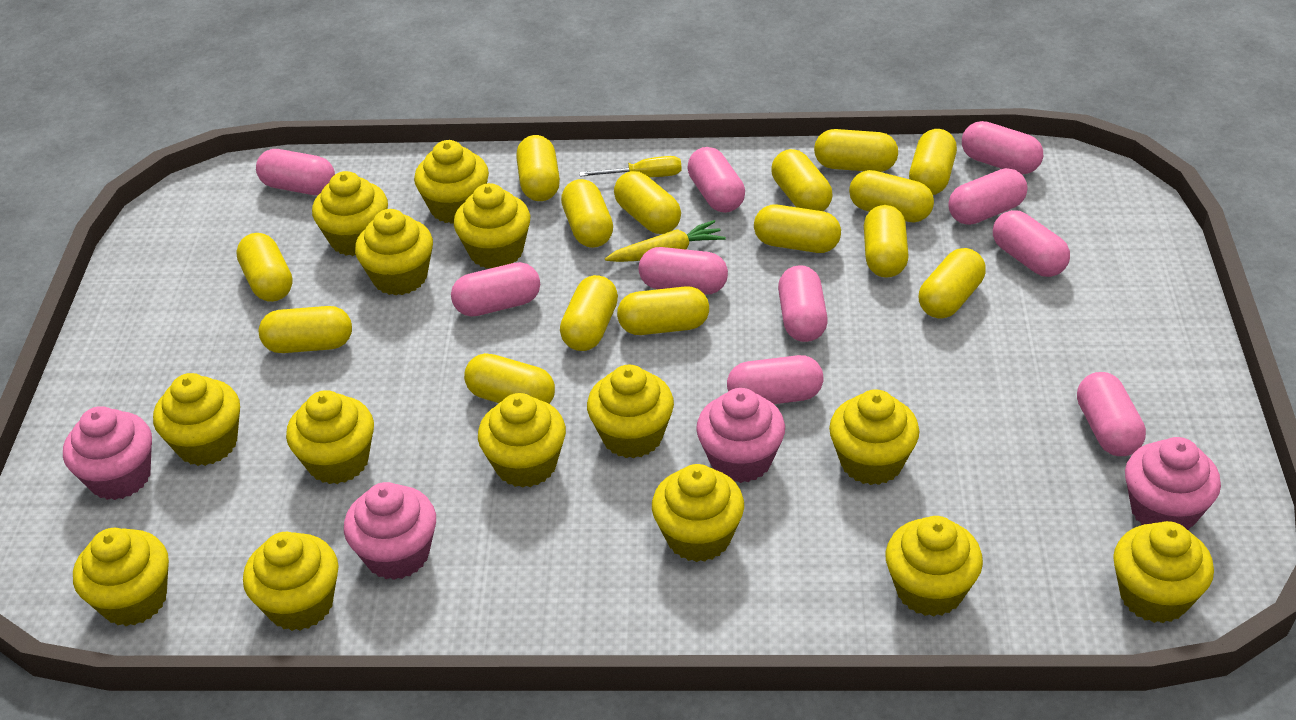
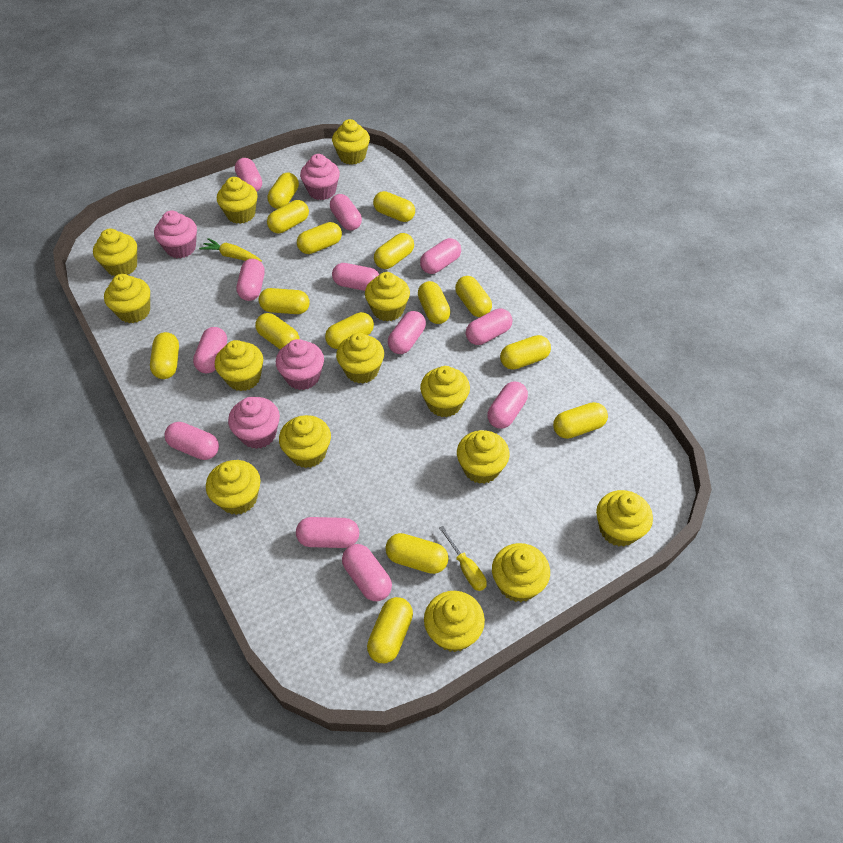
pink capsule: 10 -> 12

